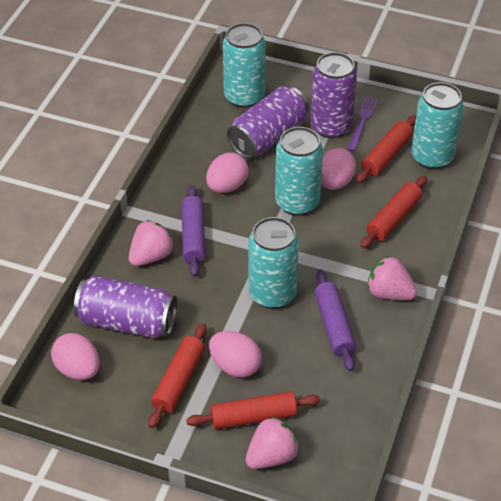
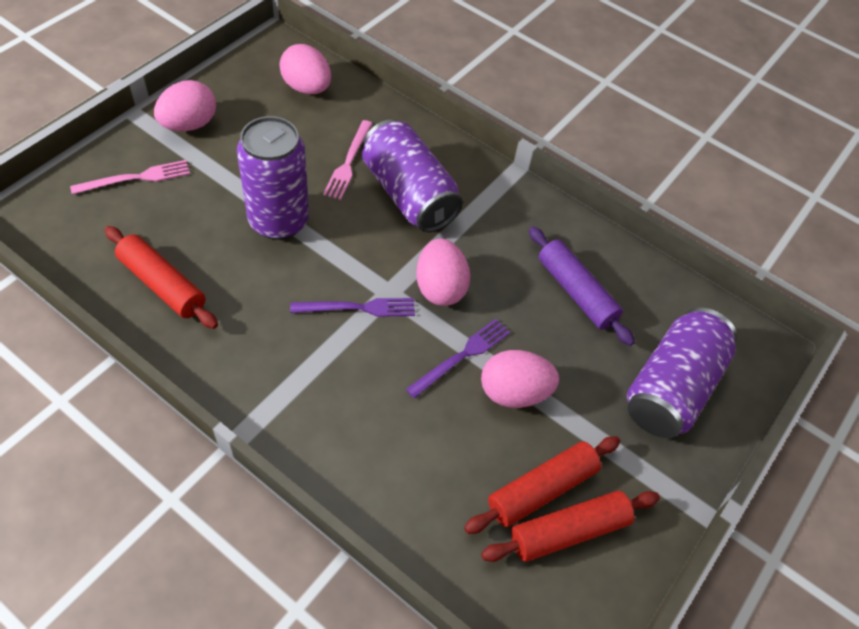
pink fork: 0 -> 2
pink strawberry: 3 -> 0
purple fork: 1 -> 2
purple rolling pin: 2 -> 1
red rolling pin: 4 -> 3
turquoise can: 4 -> 0

